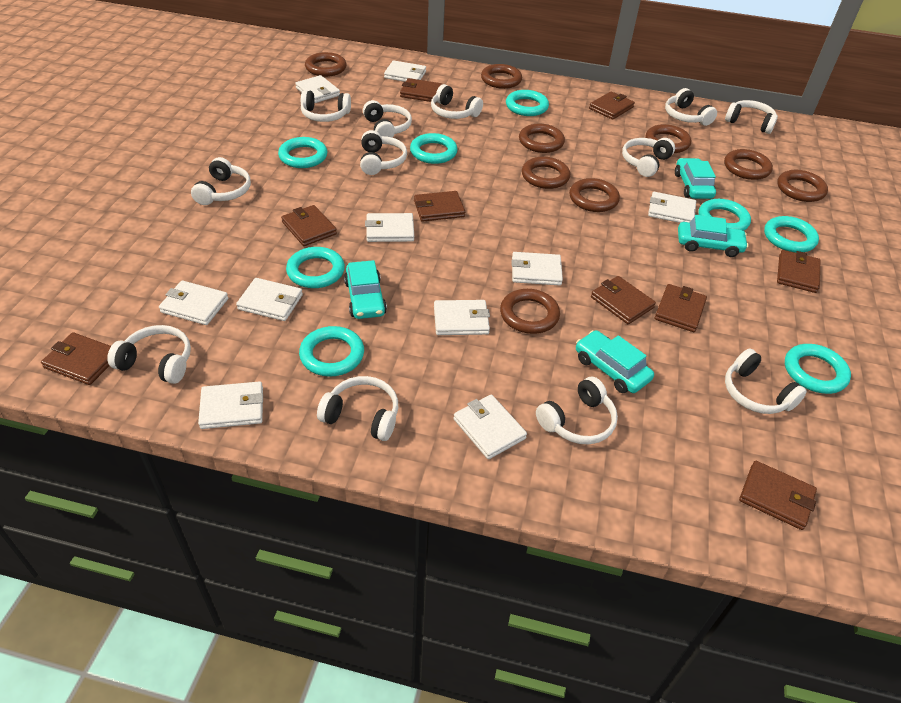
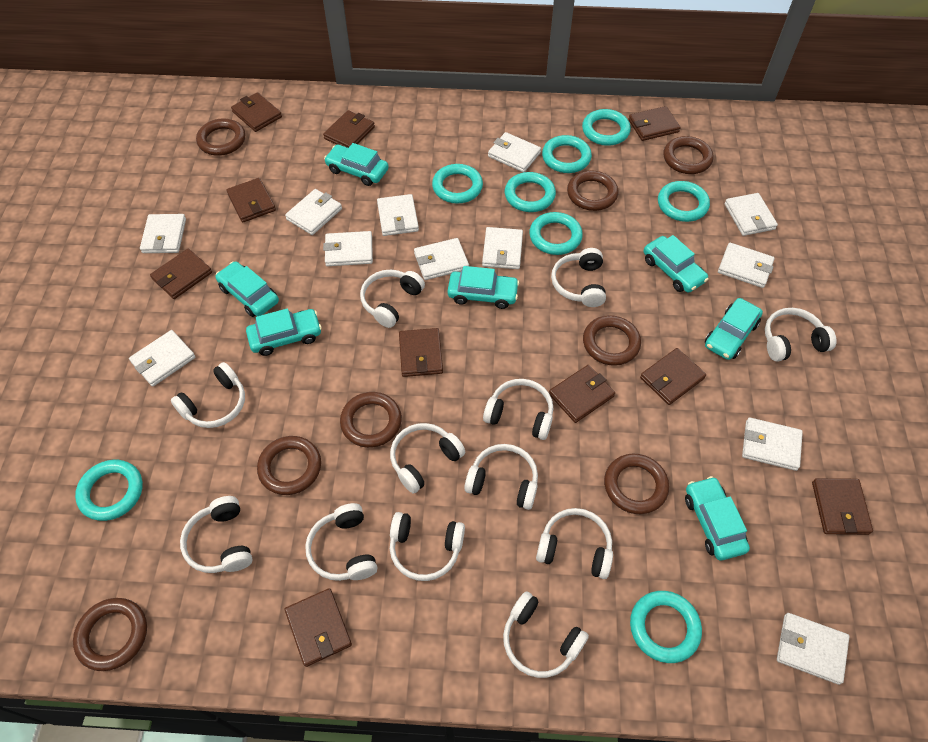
brown ring: 9 -> 8
brown wallet: 9 -> 10
turquoise car: 4 -> 7
white wallet: 10 -> 12

